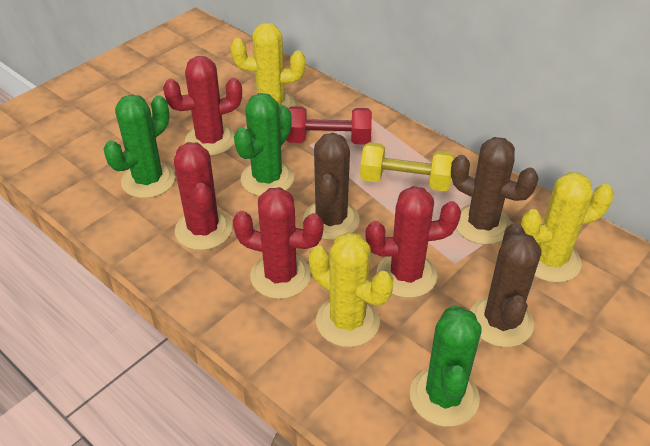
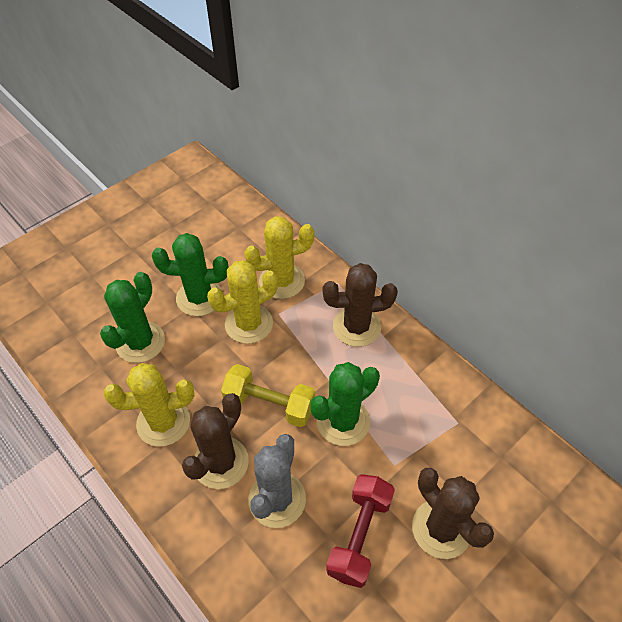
grey cactus: 0 -> 1
red cactus: 4 -> 0

